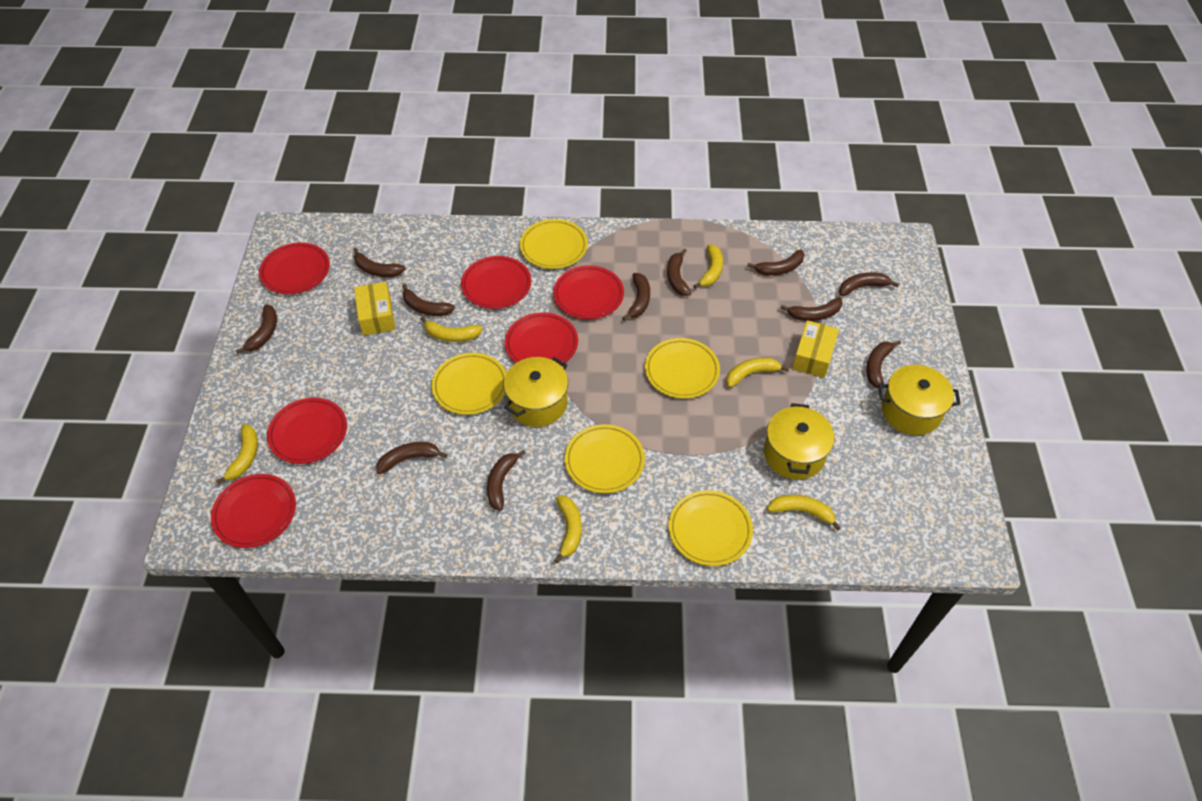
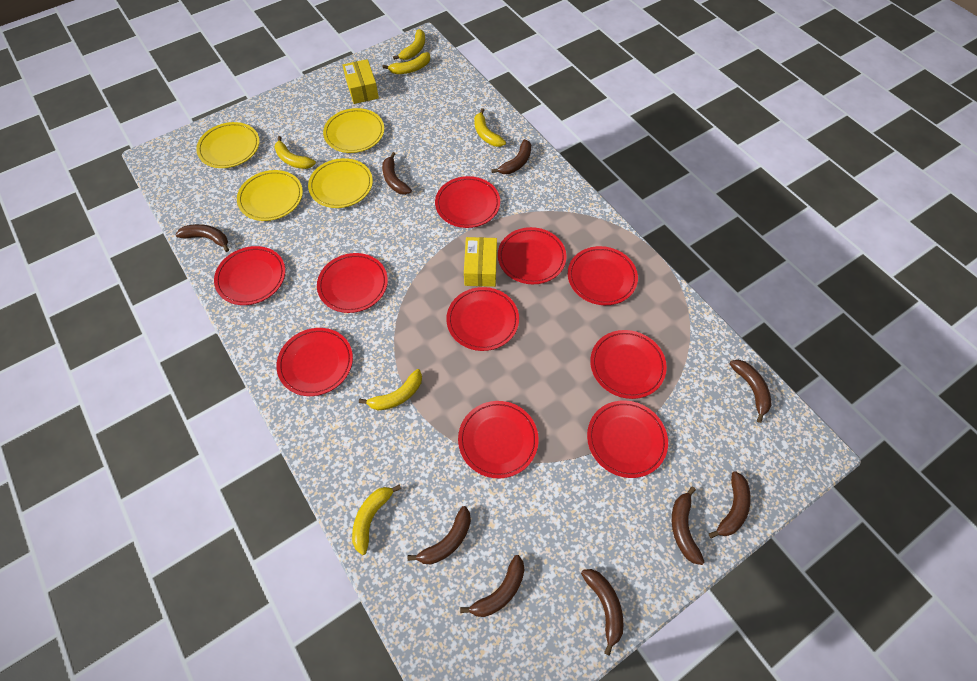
brown banana: 11 -> 9
red plate: 6 -> 10
yellow plate: 5 -> 4
yellow pot: 3 -> 0

